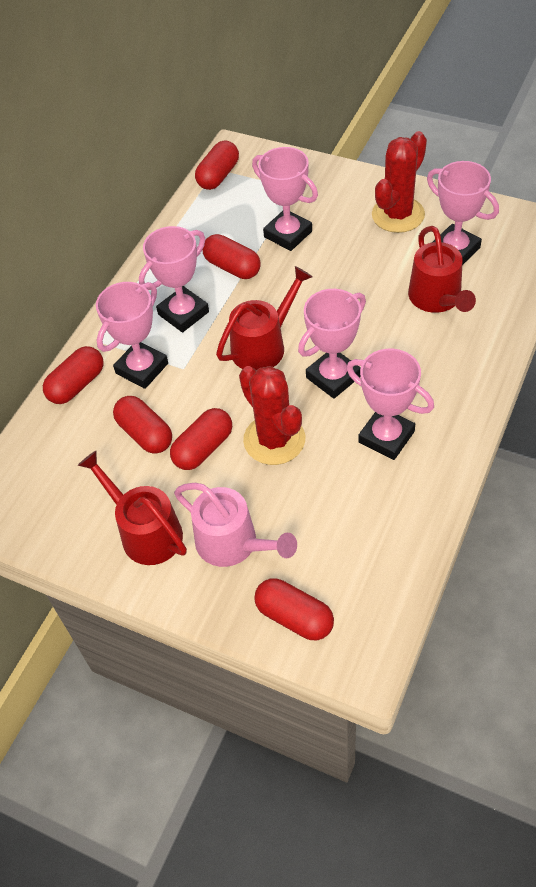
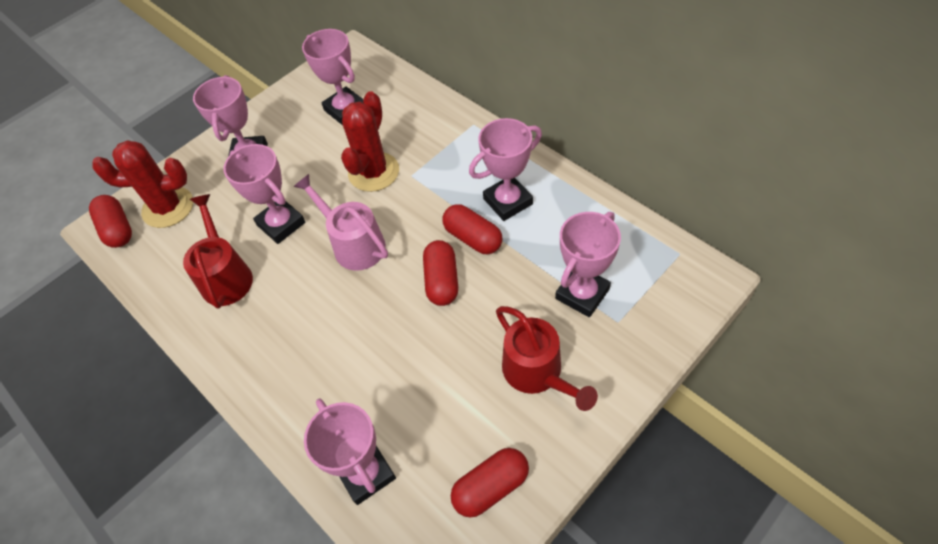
red capsule: 6 -> 4
red watering can: 3 -> 2

